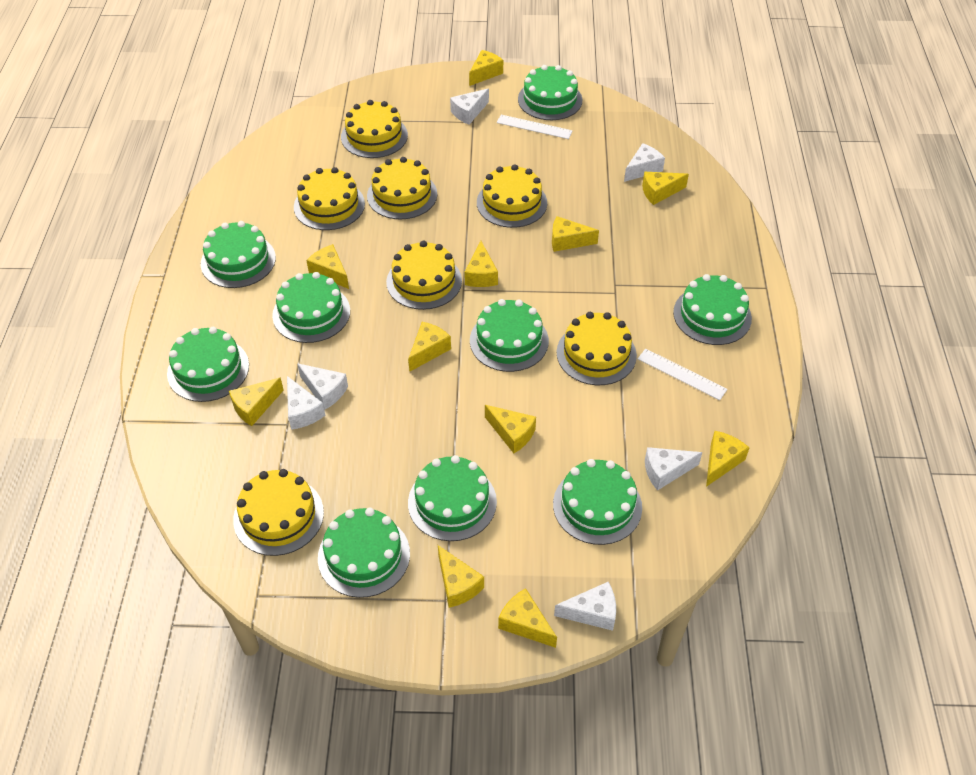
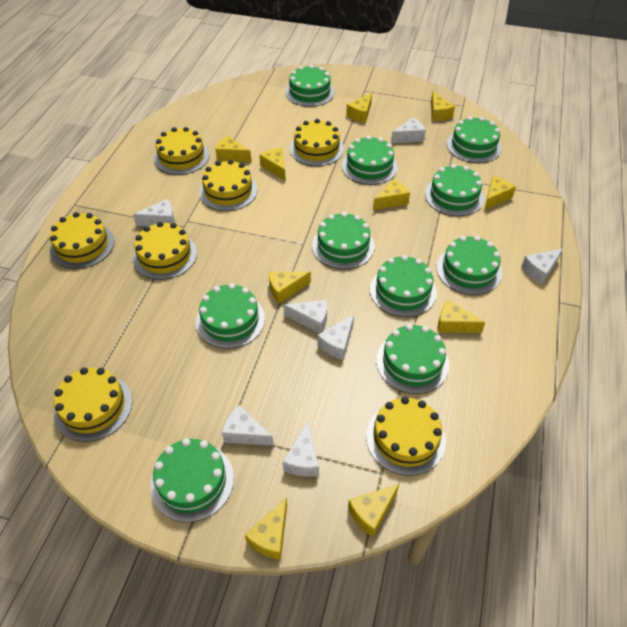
green cake: 9 -> 10
white cheese: 6 -> 7
white ruler: 2 -> 0
yellow cheese: 11 -> 10

